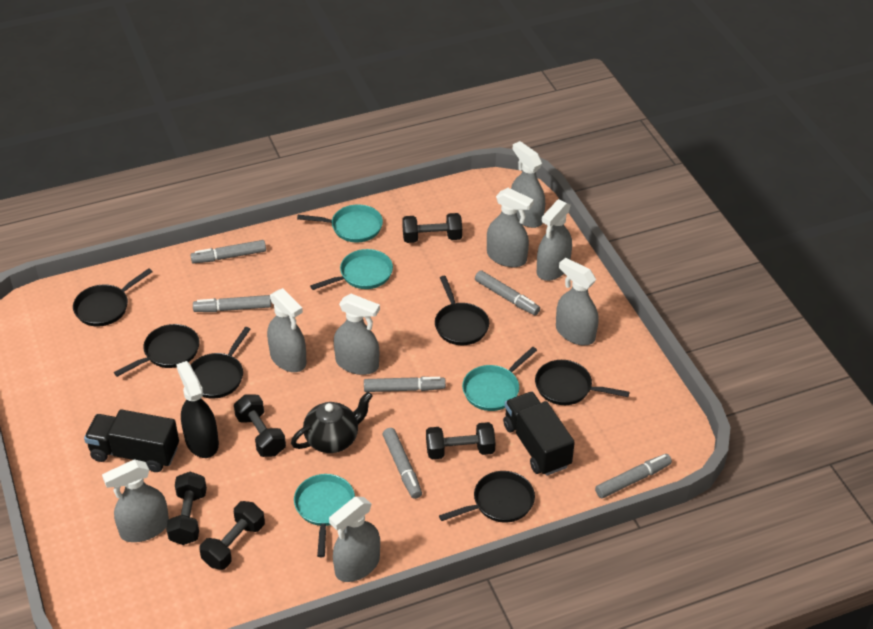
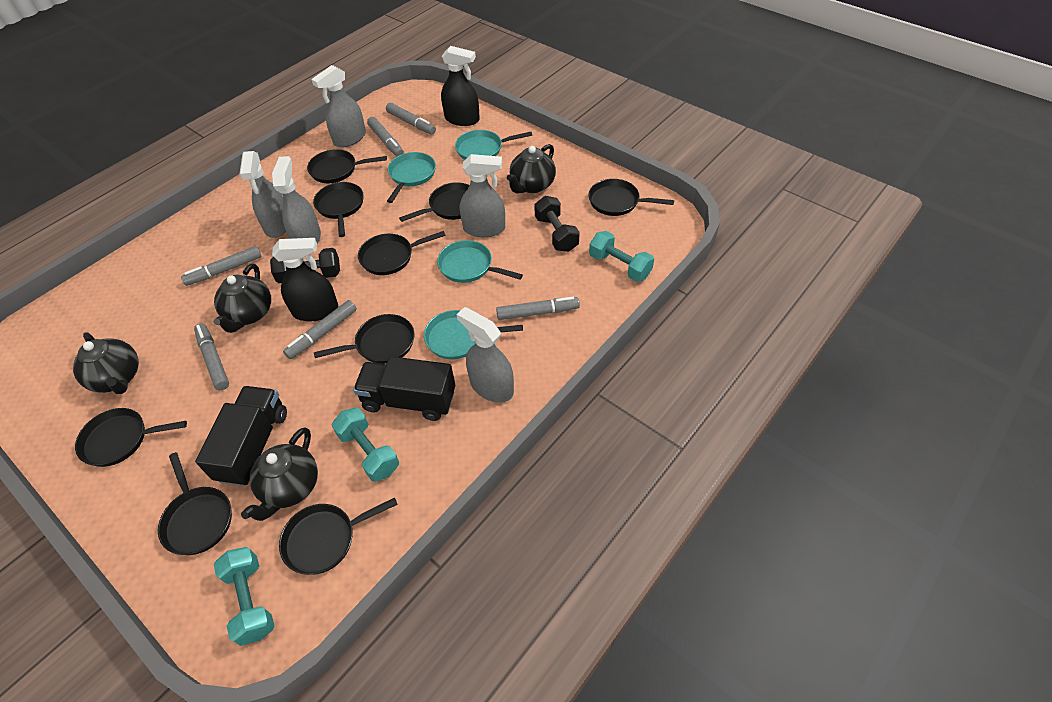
black dumbbell: 5 -> 2
black pan: 6 -> 9
black spray bottle: 1 -> 2
black teapot: 1 -> 4
grey spray bottle: 8 -> 5
turquoise dumbbell: 0 -> 3

